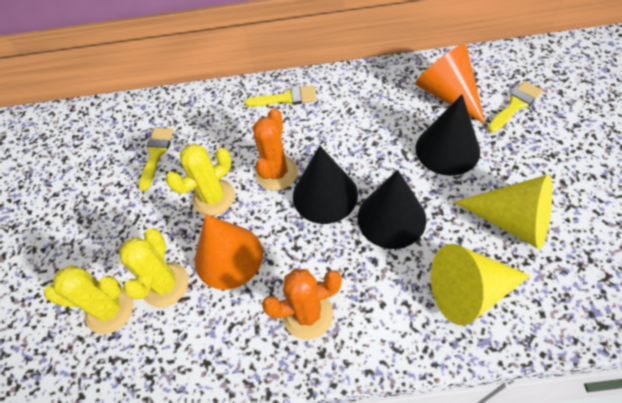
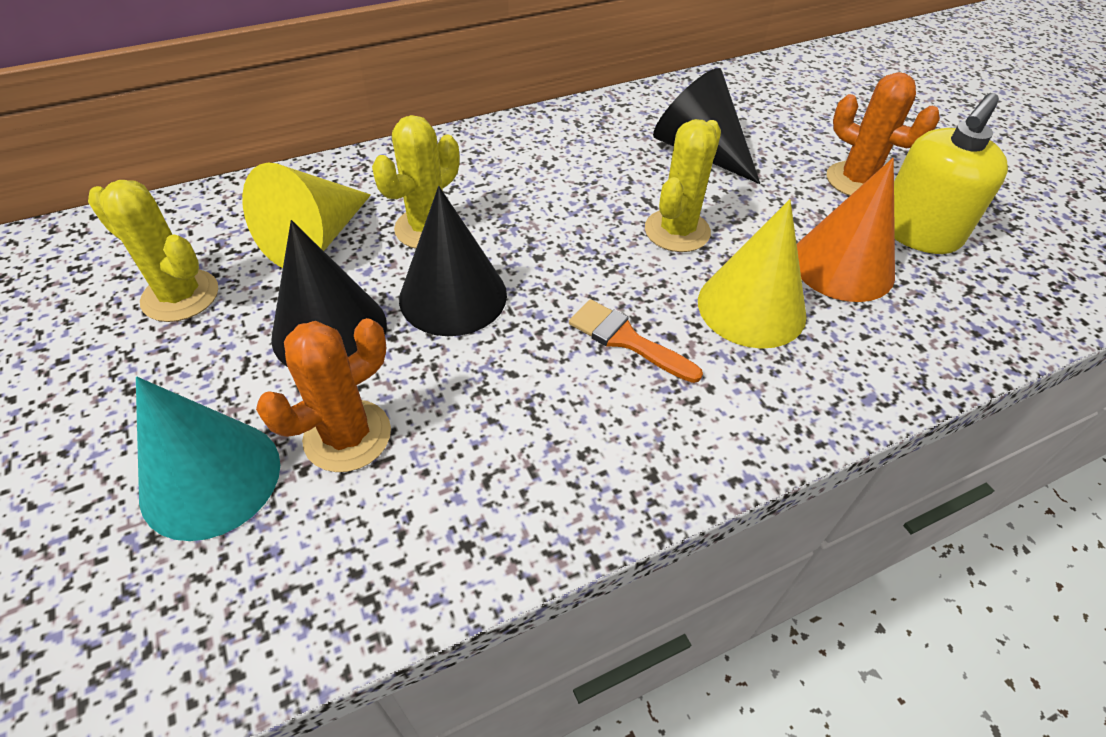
orange brush: 0 -> 1
orange cone: 2 -> 1
turquoise cone: 0 -> 1
yellow brush: 3 -> 0
yellow soap dispenser: 0 -> 1

